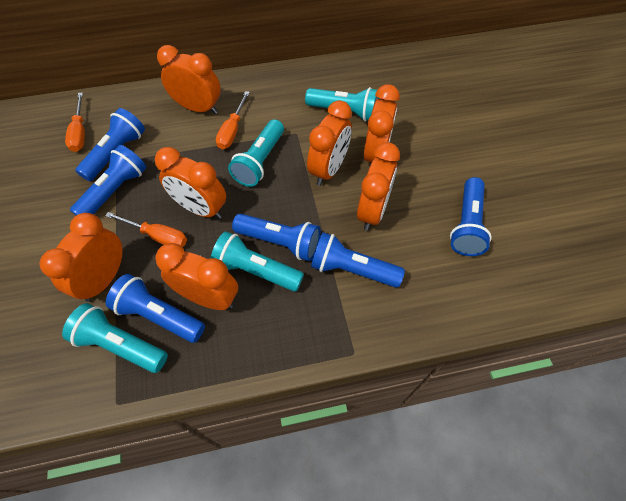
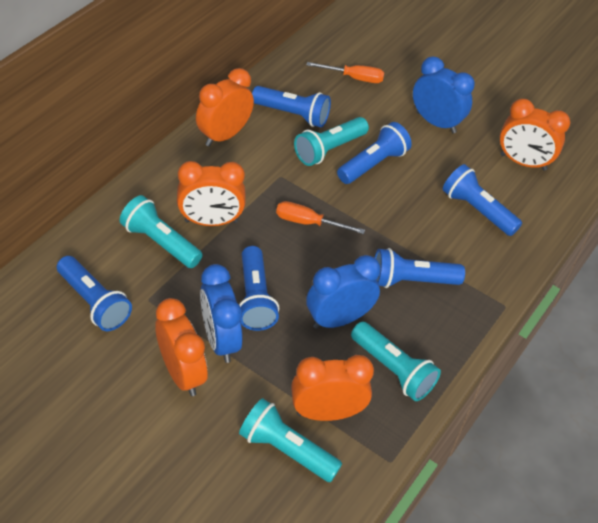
blue clock: 0 -> 3
orange clock: 7 -> 5
orange screwdriver: 3 -> 2

